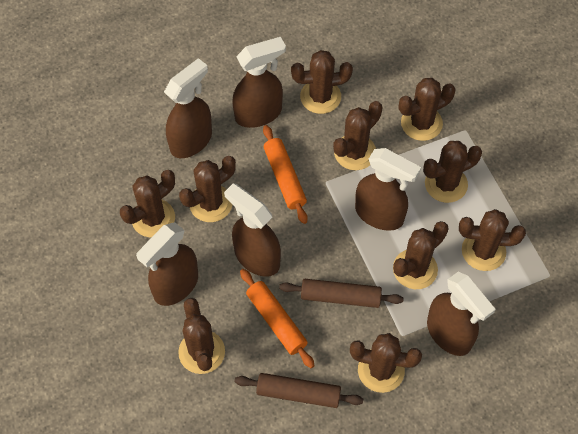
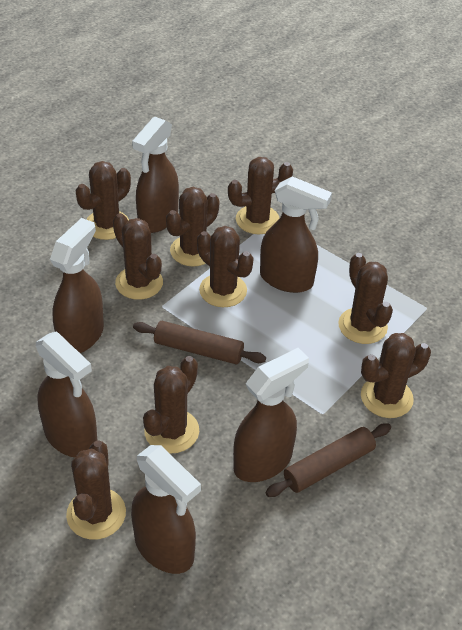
brown cactus: 10 -> 9
orange rolling pin: 2 -> 0

